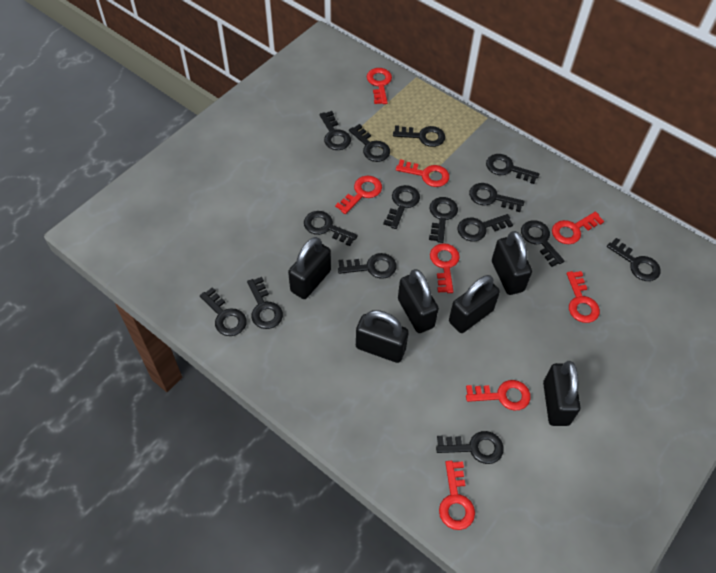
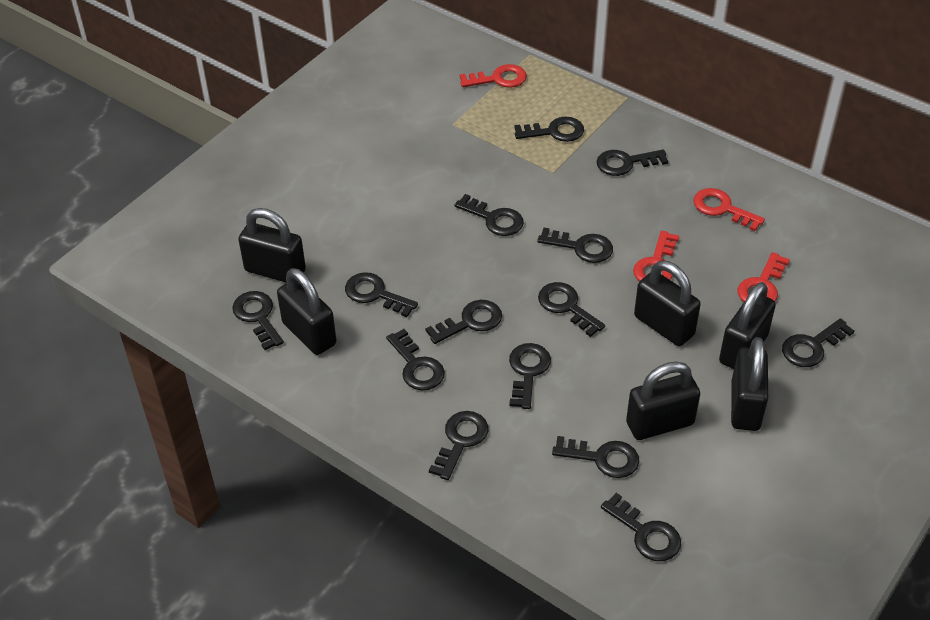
black key: 15 -> 14
red key: 8 -> 4

